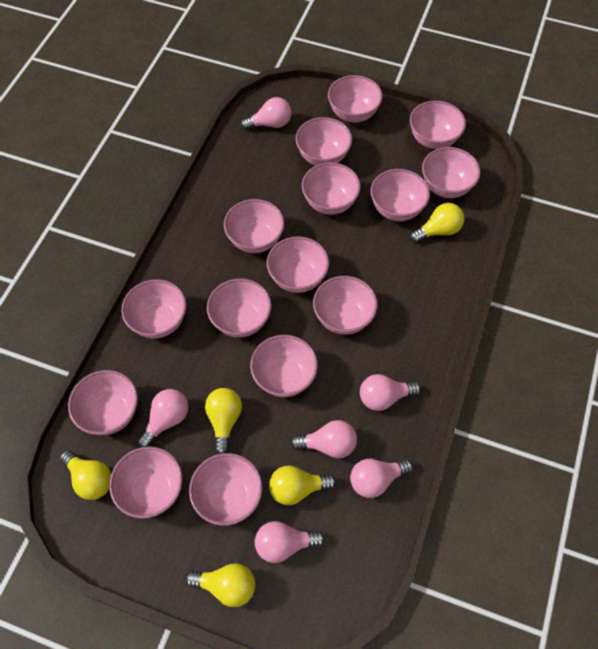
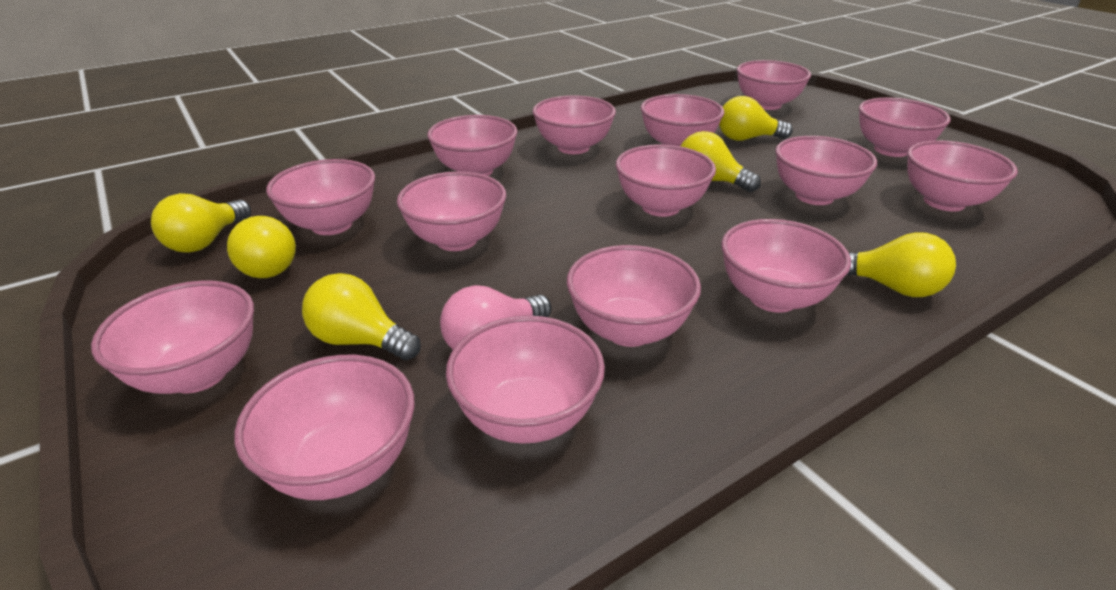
pink light bulb: 6 -> 1
yellow light bulb: 5 -> 6

